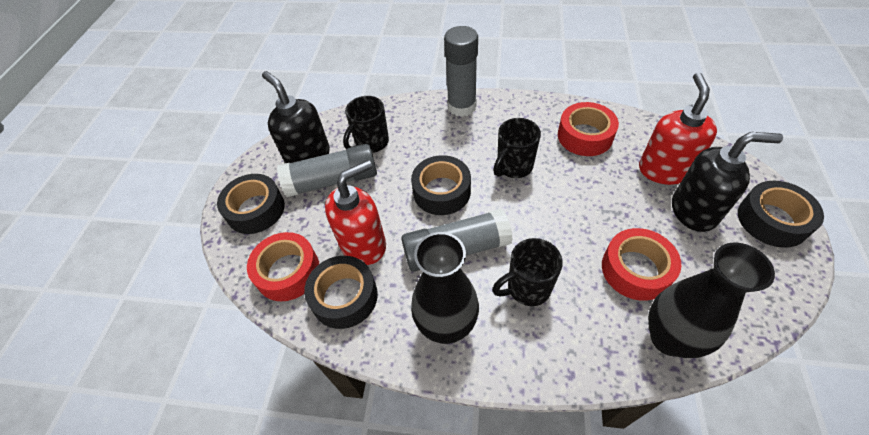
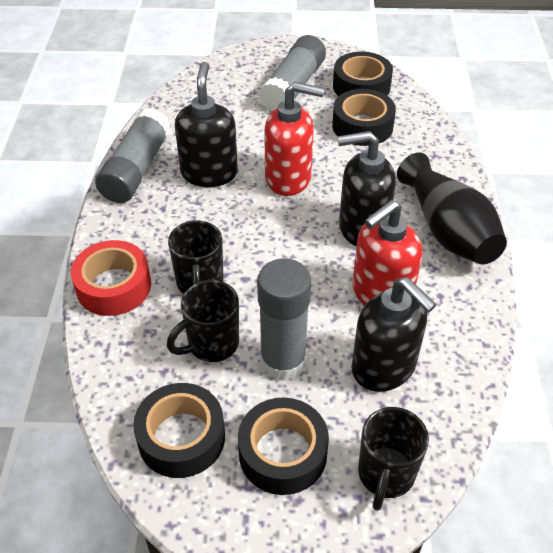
black soap dispenser: 2 -> 3
black vase: 2 -> 1
red tape: 3 -> 1

